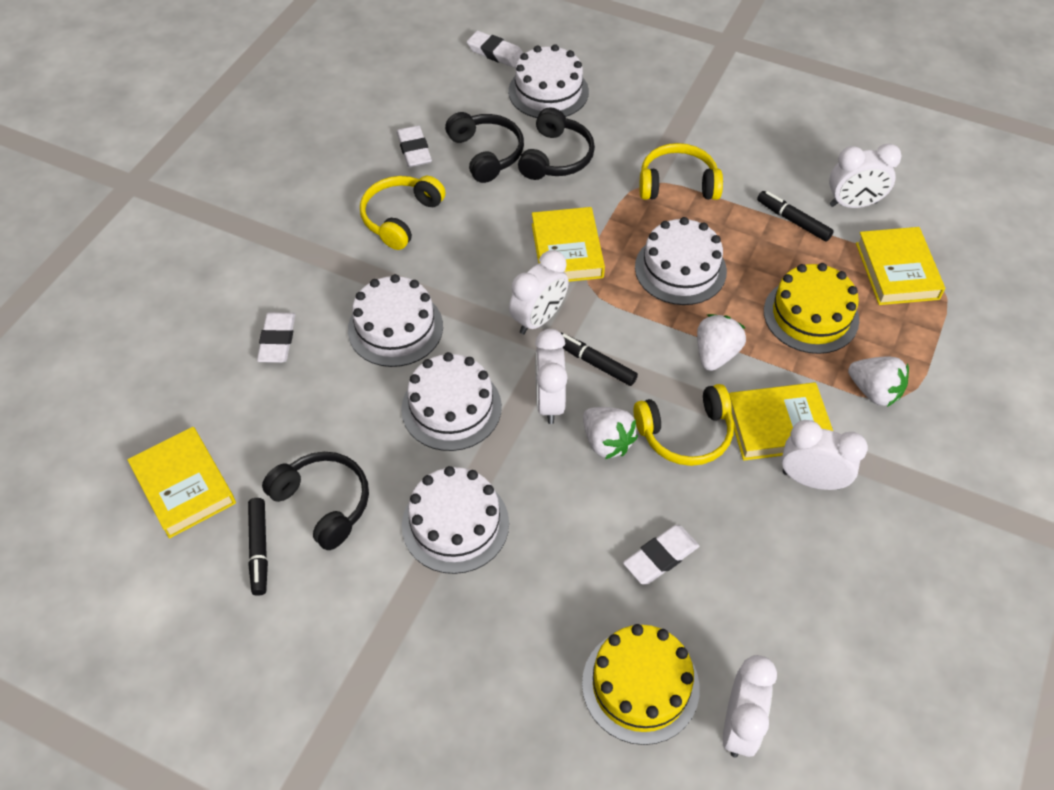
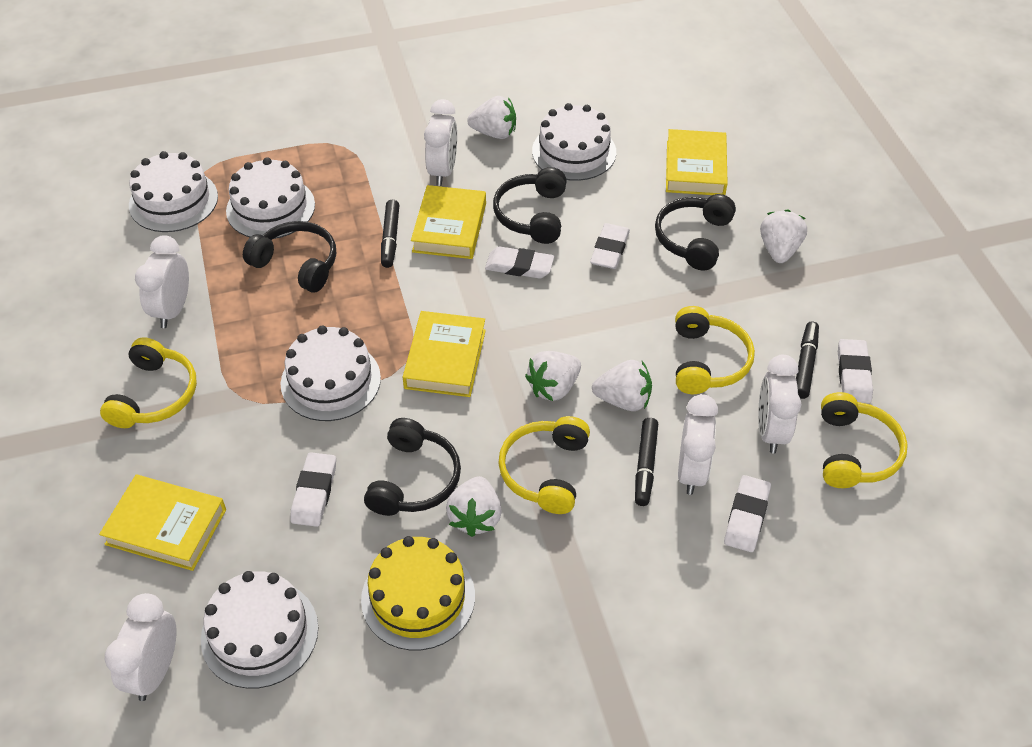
black headphones: 3 -> 4
white eraser: 4 -> 5
white strawberry: 3 -> 5
yellow cake: 2 -> 1
yellow headphones: 3 -> 4

